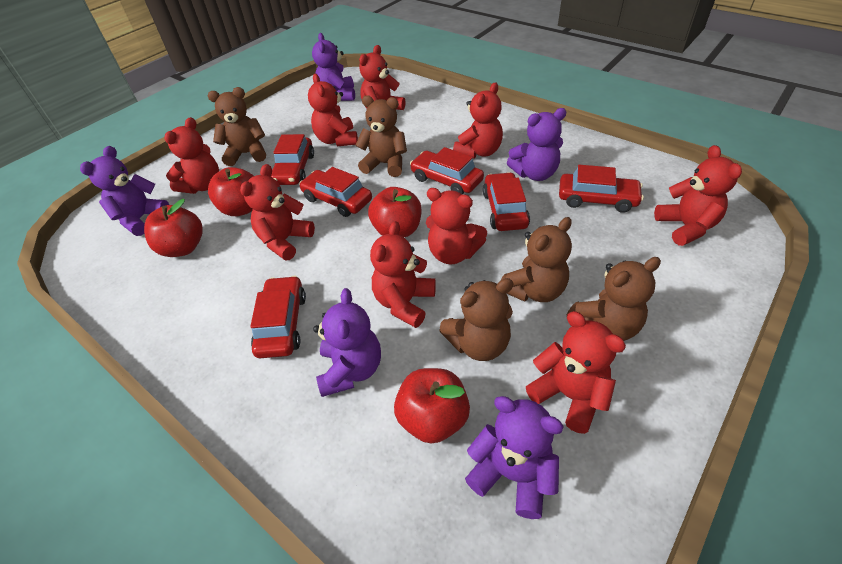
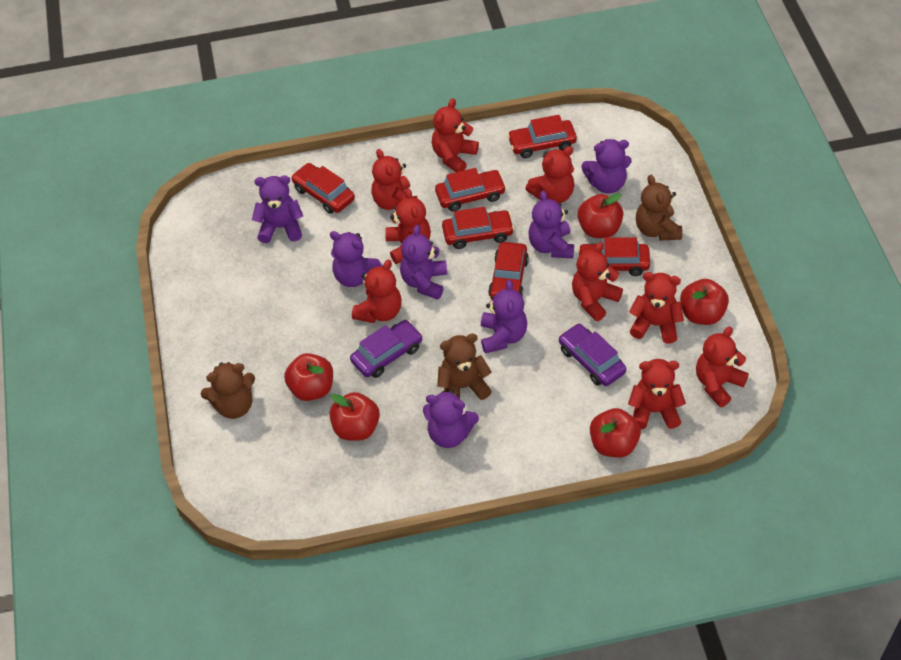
brown teddy bear: 5 -> 3
purple car: 0 -> 2
purple teddy bear: 5 -> 7
red apple: 4 -> 5

